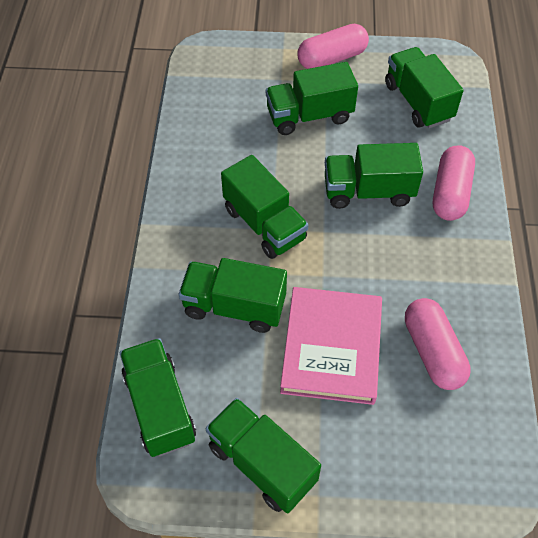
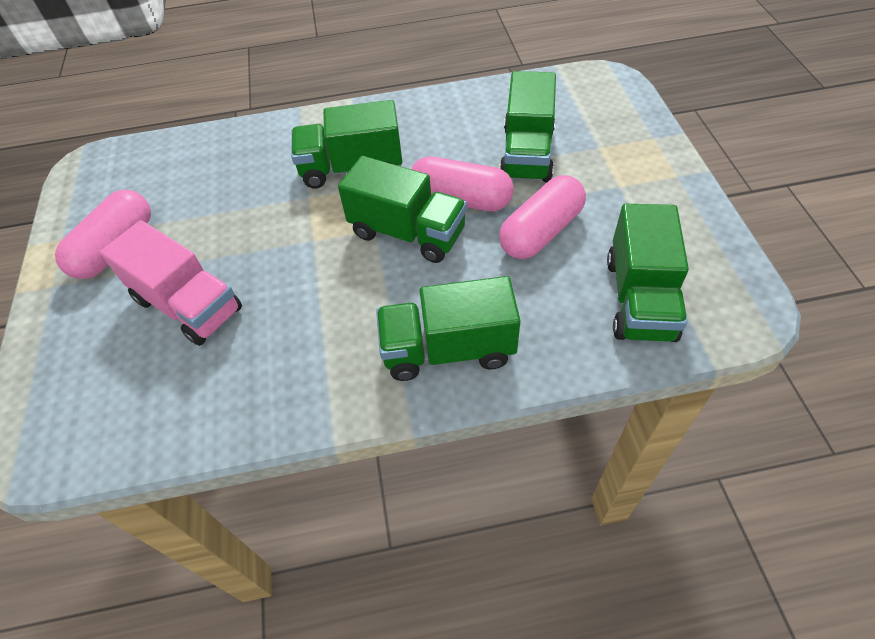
green truck: 7 -> 5
pink book: 1 -> 0
pink truck: 0 -> 1

